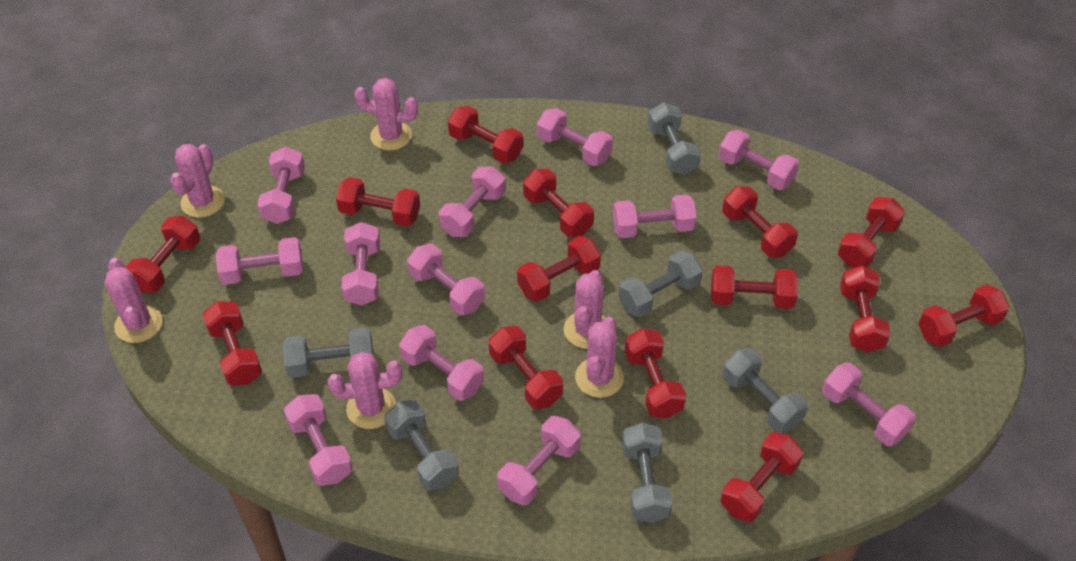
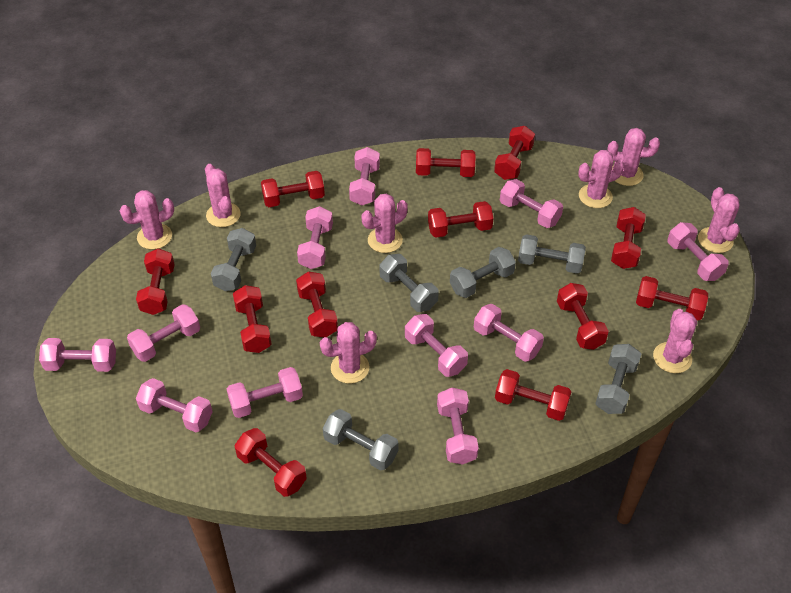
pink cactus: 6 -> 8
pink dumbbell: 12 -> 11
red dumbbell: 14 -> 12

